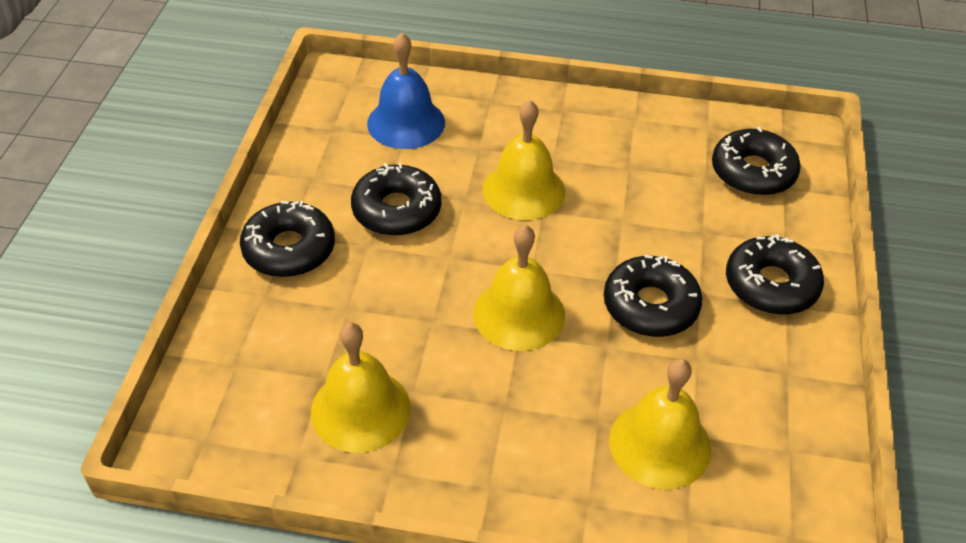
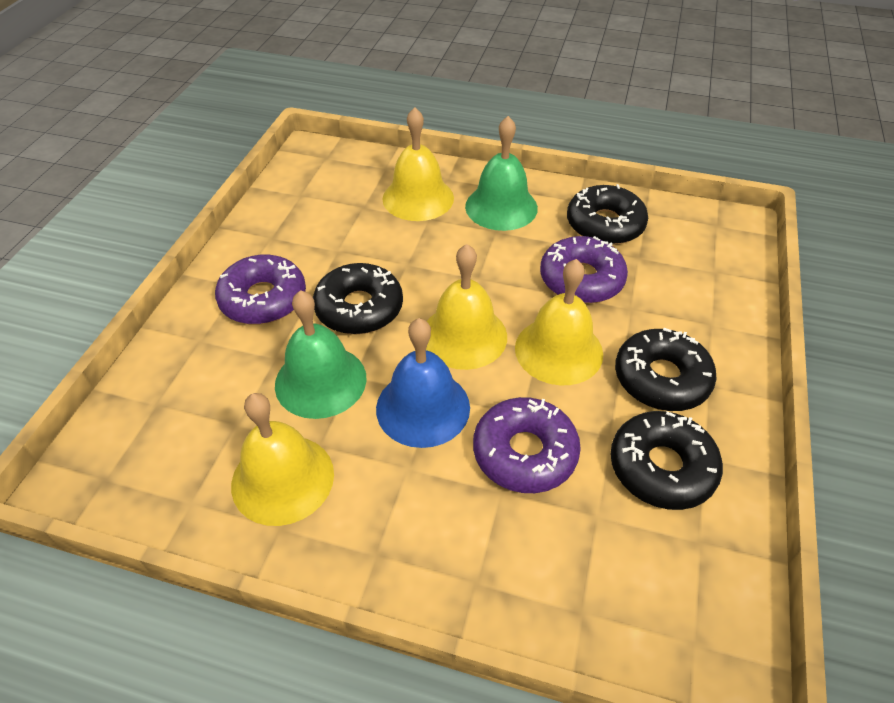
black donut: 5 -> 4
green bell: 0 -> 2
purple donut: 0 -> 3

